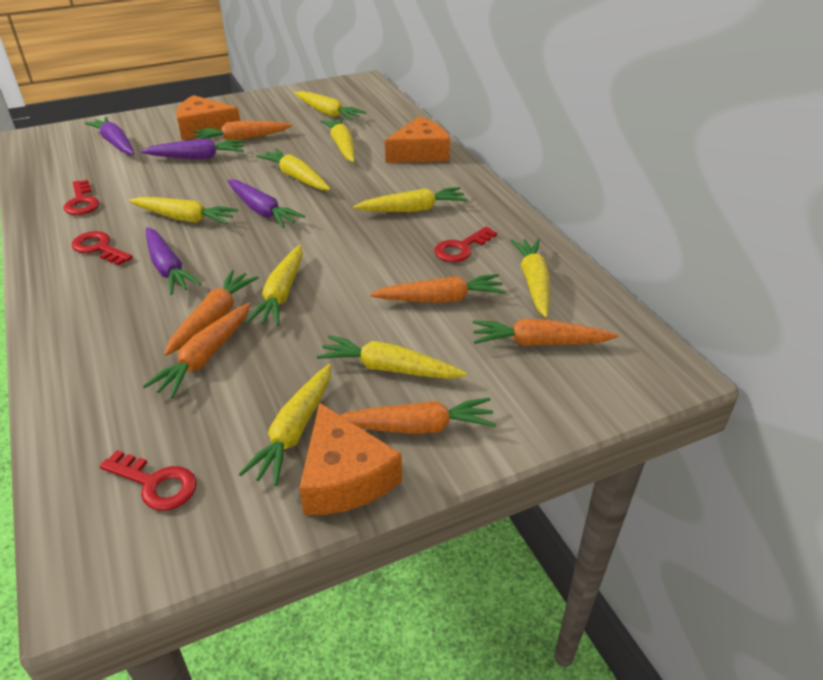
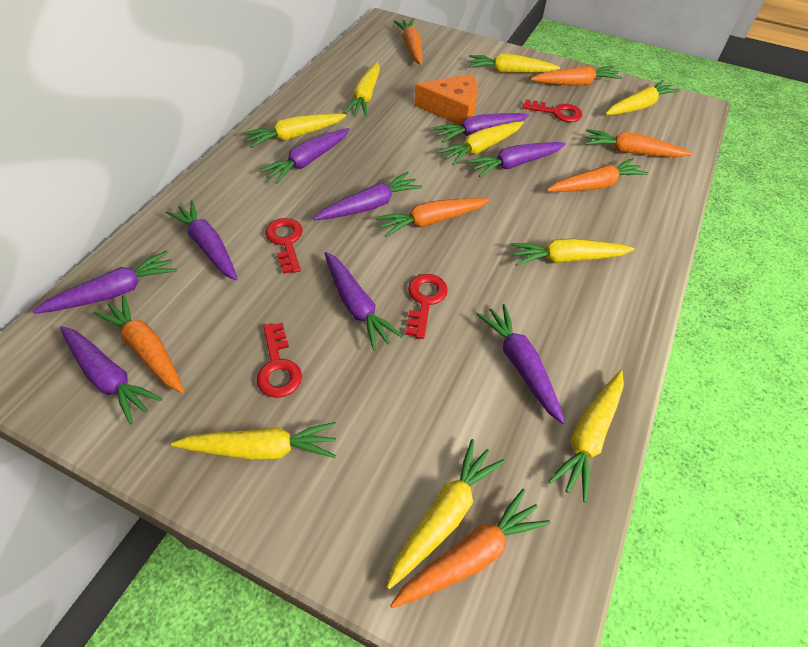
orange carrot: 6 -> 7
orange cheese: 3 -> 1
purple carrot: 4 -> 9

